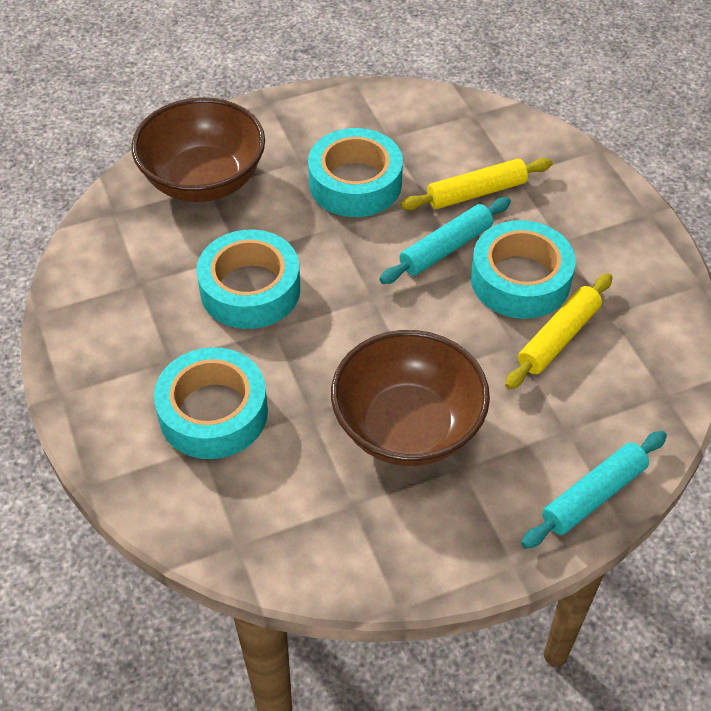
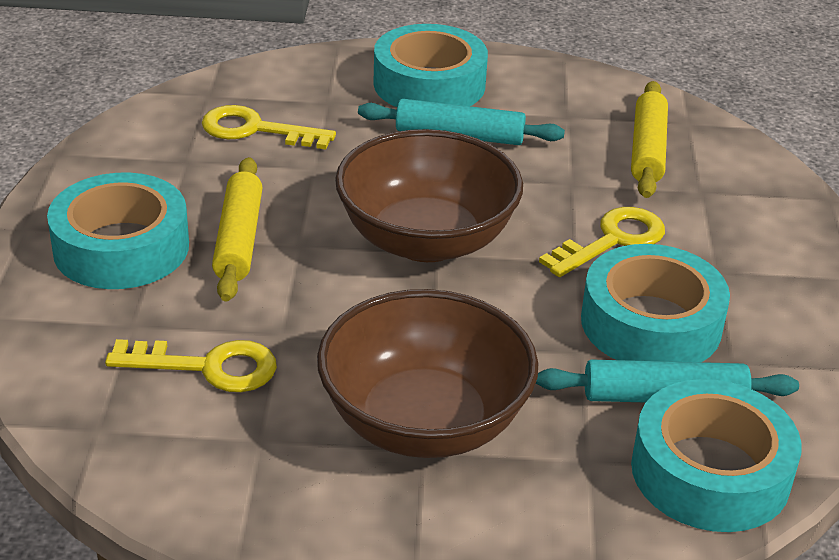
yellow key: 0 -> 3

